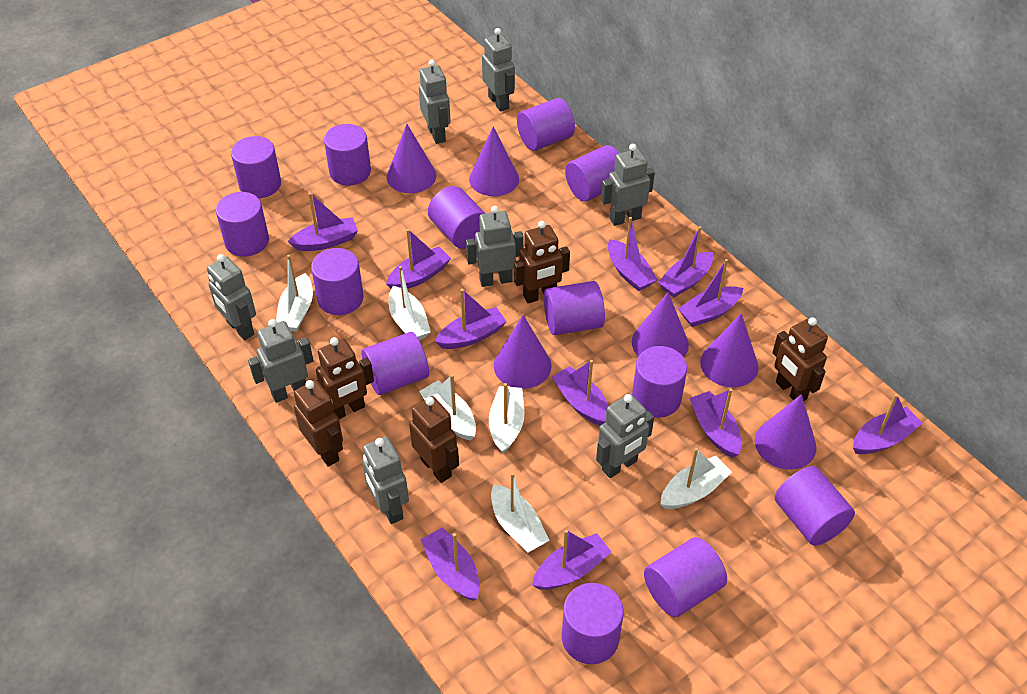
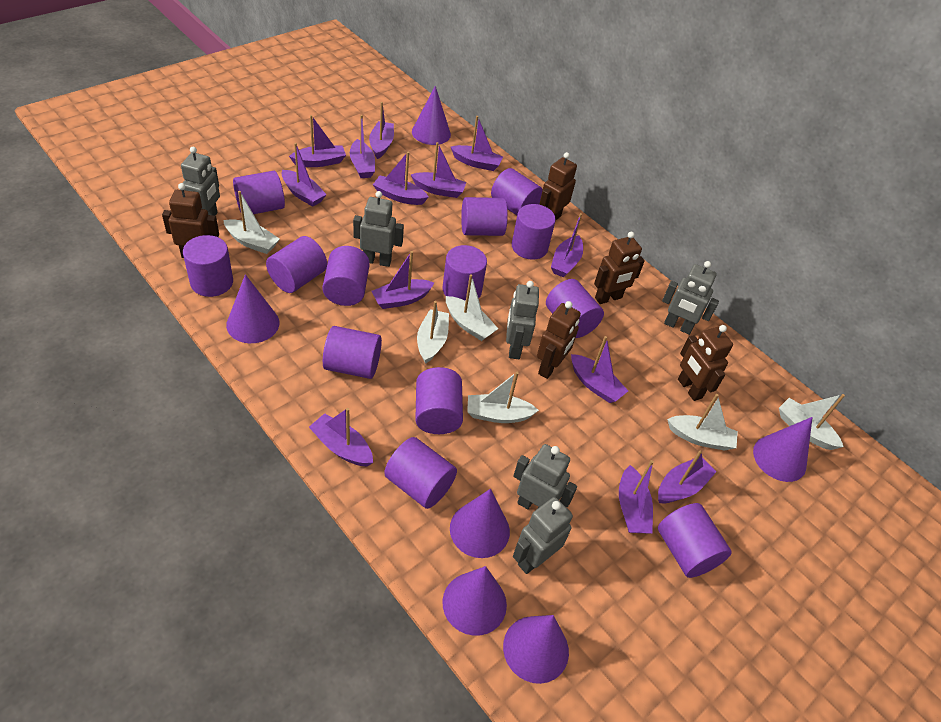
grey robot: 8 -> 6
purple boat: 11 -> 13

